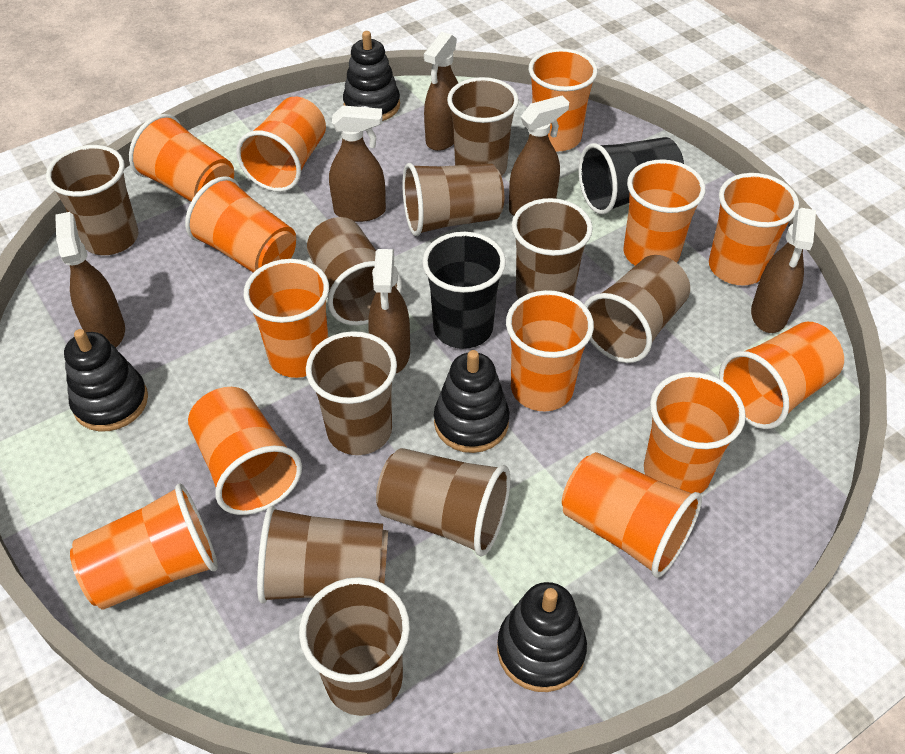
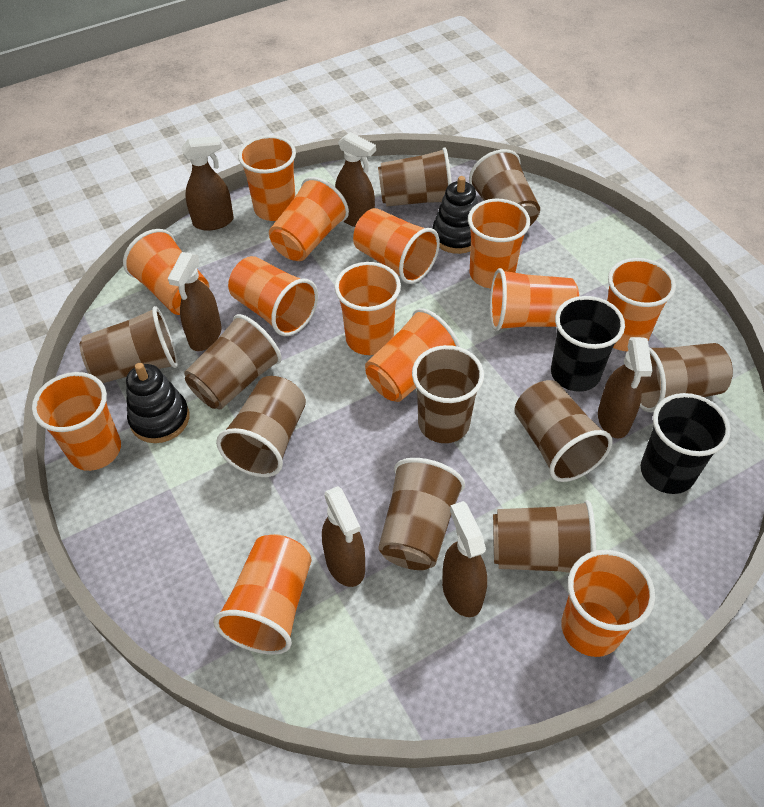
black stacking toy: 4 -> 2

